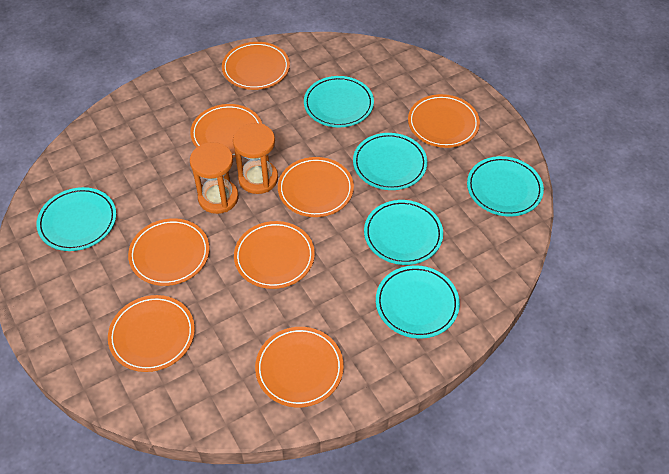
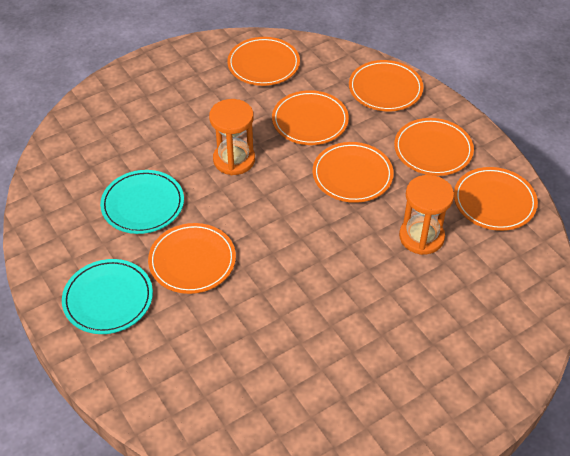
orange plate: 8 -> 7
turquoise plate: 6 -> 2

